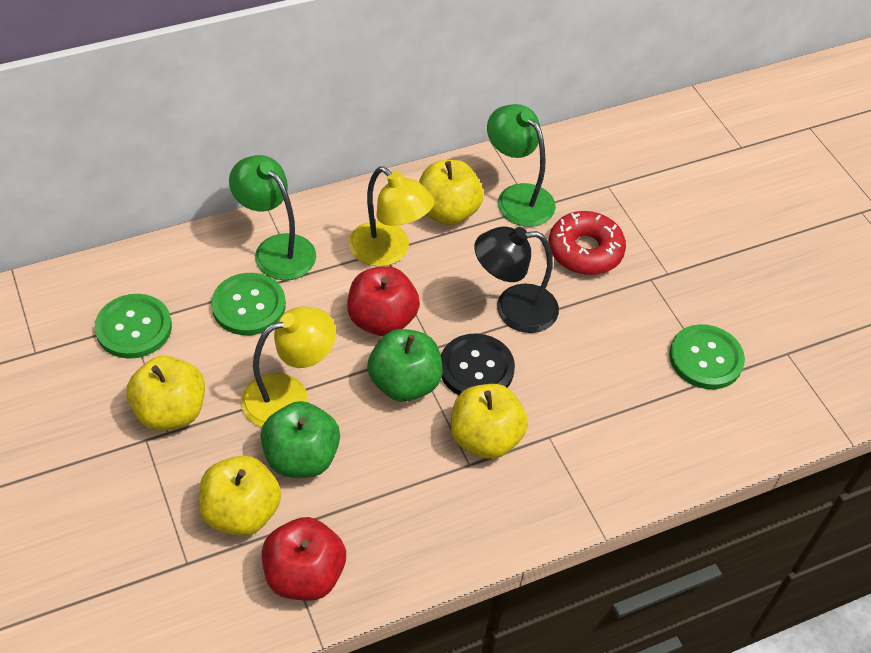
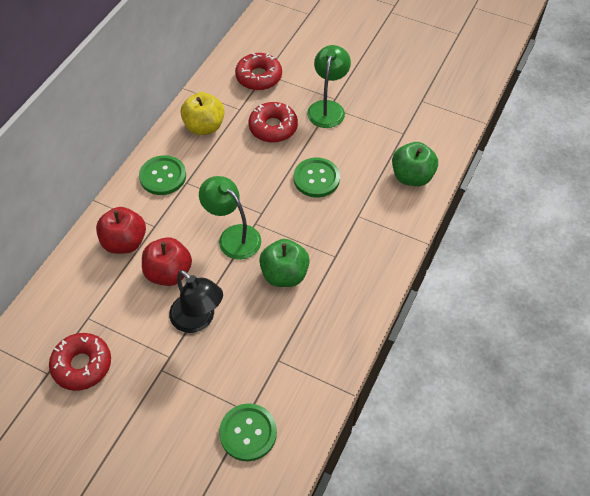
black button: 1 -> 0
red donut: 1 -> 3
yellow apple: 4 -> 1
yellow lamp: 2 -> 0

